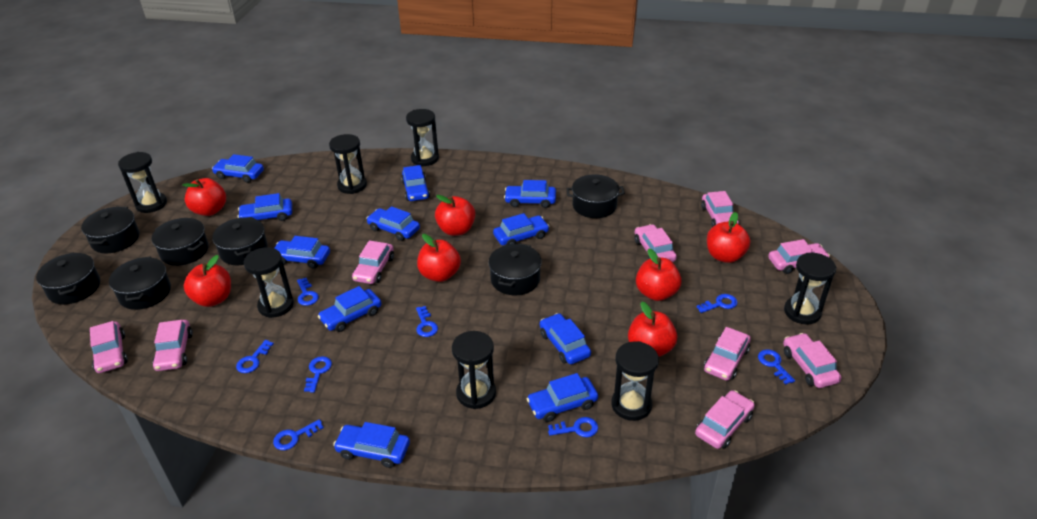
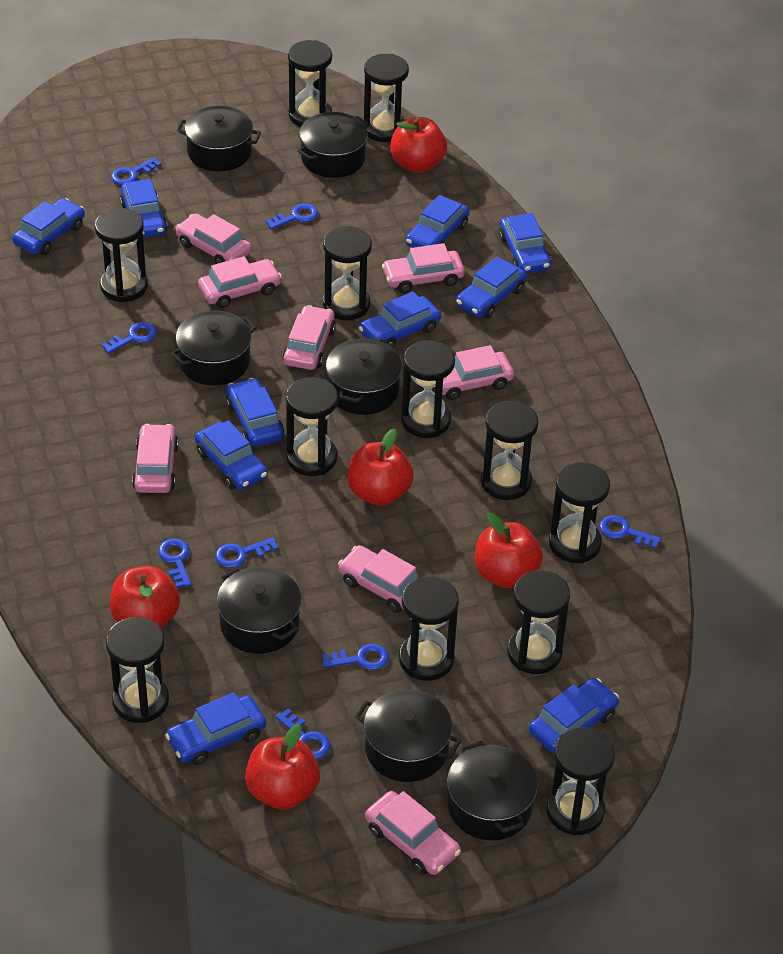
black hourglass: 7 -> 12
blue car: 11 -> 10
pink car: 9 -> 8
red apple: 7 -> 5

